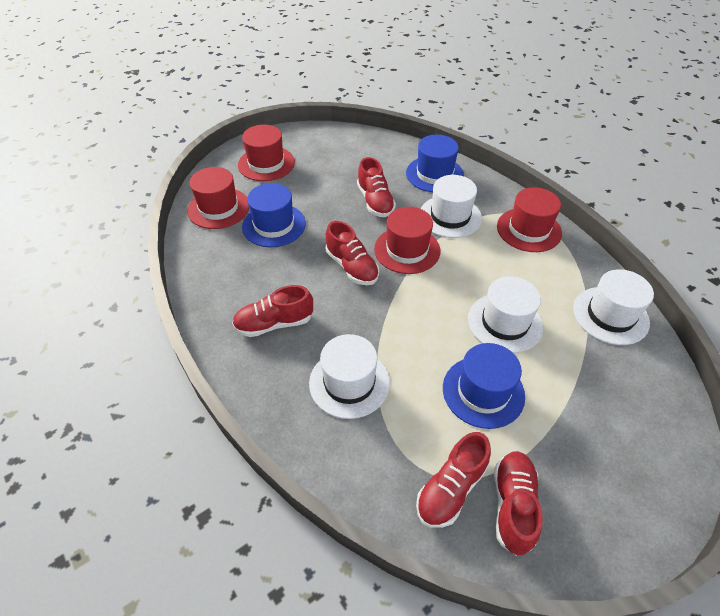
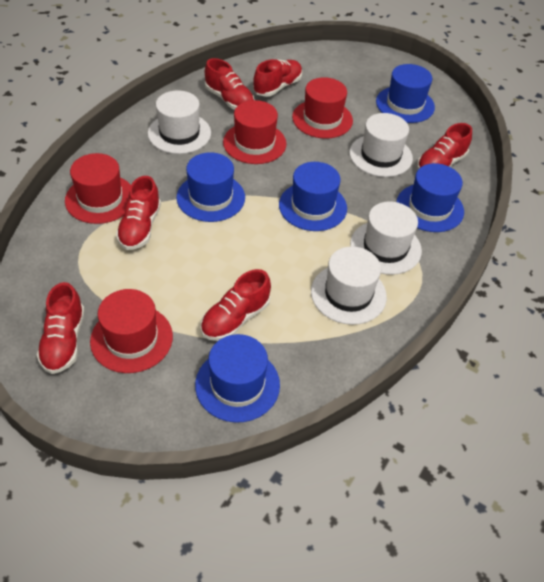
blue hat: 3 -> 5
red shoe: 5 -> 6

